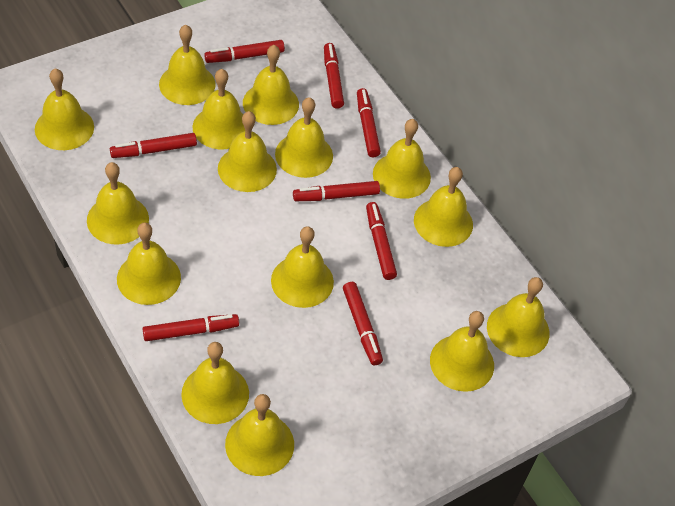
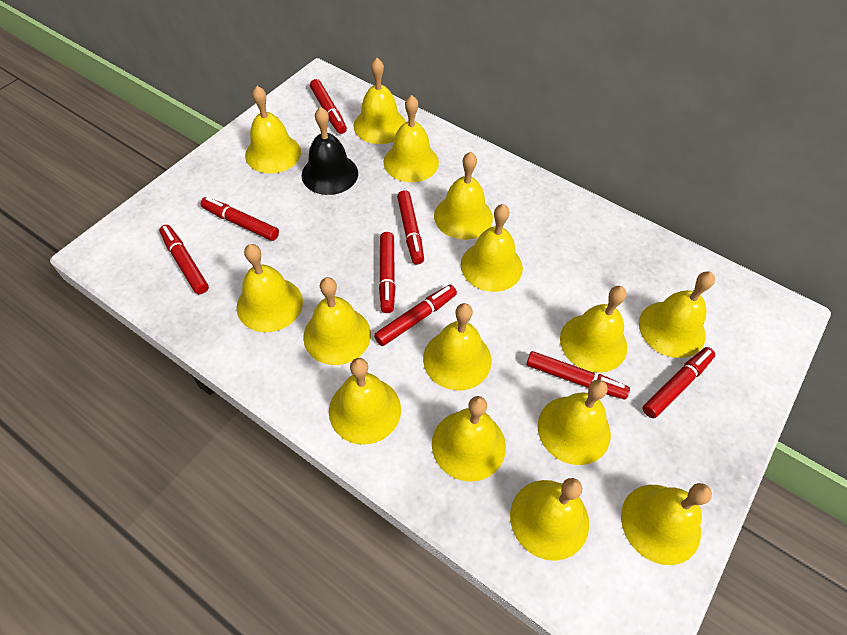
black bell: 0 -> 1

